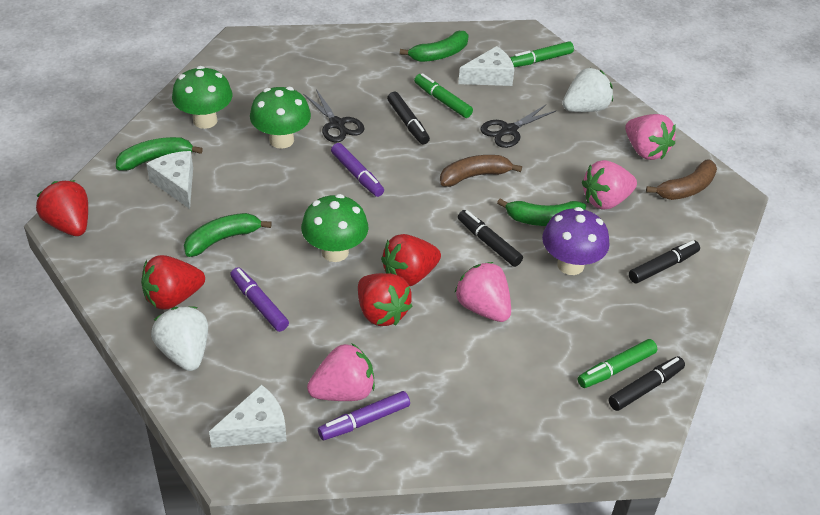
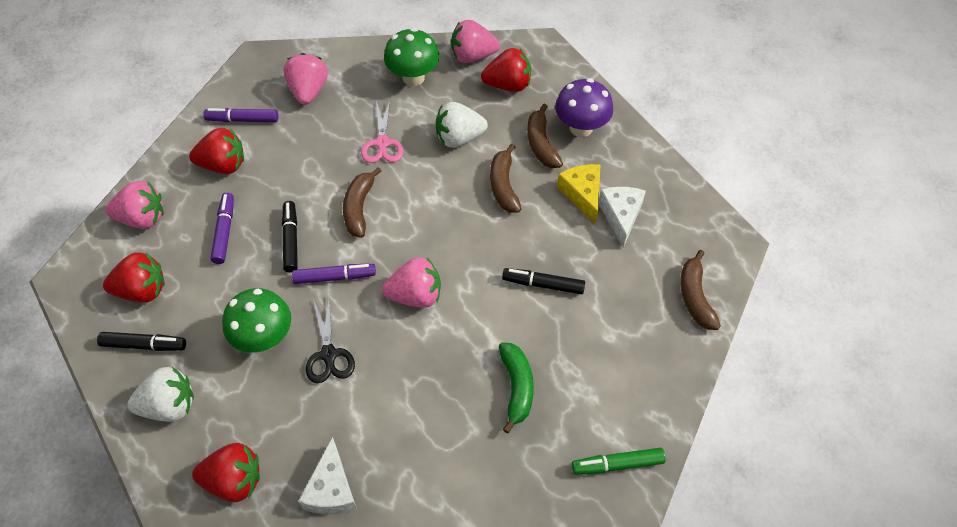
black marker: 4 -> 3
black scissors: 2 -> 1
brown banana: 2 -> 4
green banana: 4 -> 1
green marker: 3 -> 1
green mushroom: 3 -> 2
pink scissors: 0 -> 1
white cheese: 3 -> 2
yellow cheese: 0 -> 1

